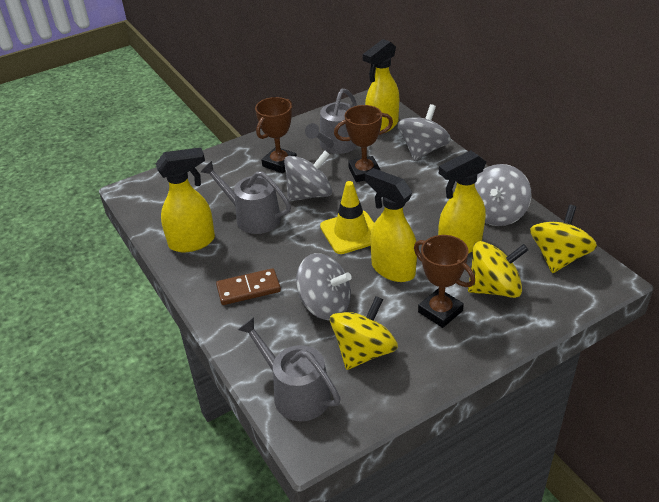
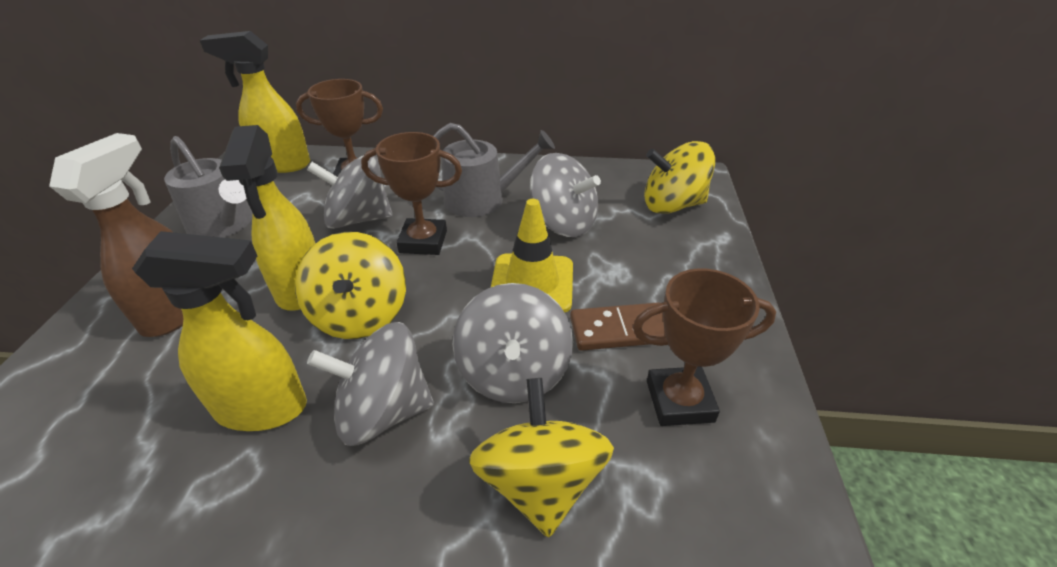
brown spray bottle: 0 -> 1
grey watering can: 3 -> 2
yellow spray bottle: 4 -> 3

